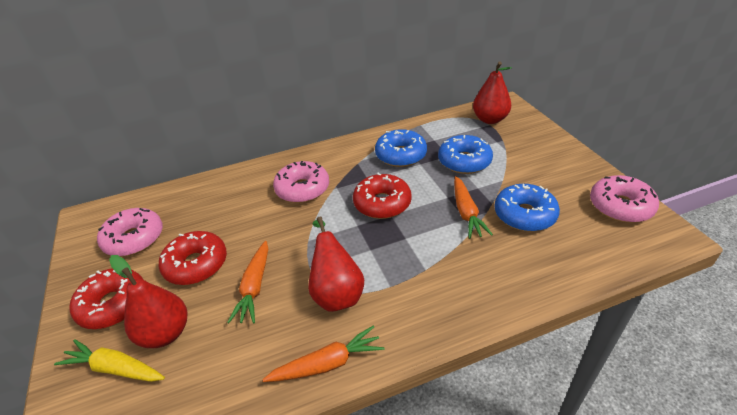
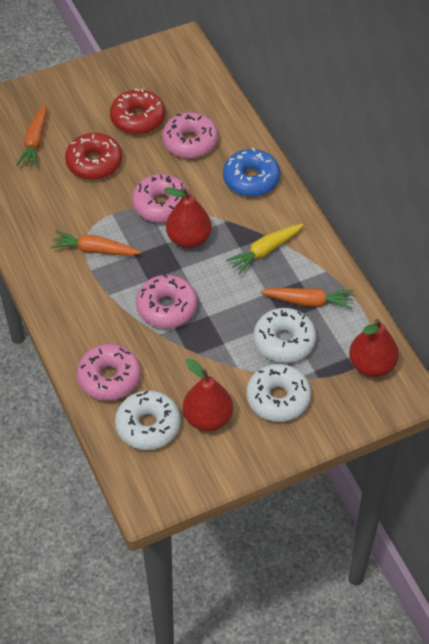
blue donut: 3 -> 1
pink donut: 3 -> 4
red donut: 3 -> 2
white donut: 0 -> 3

